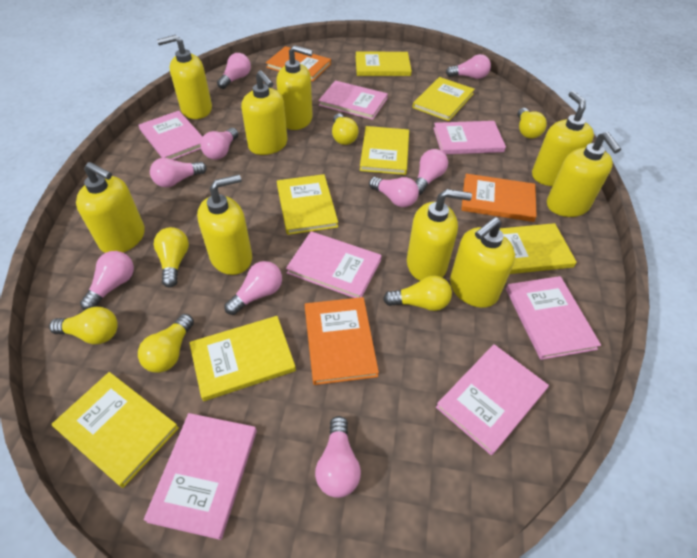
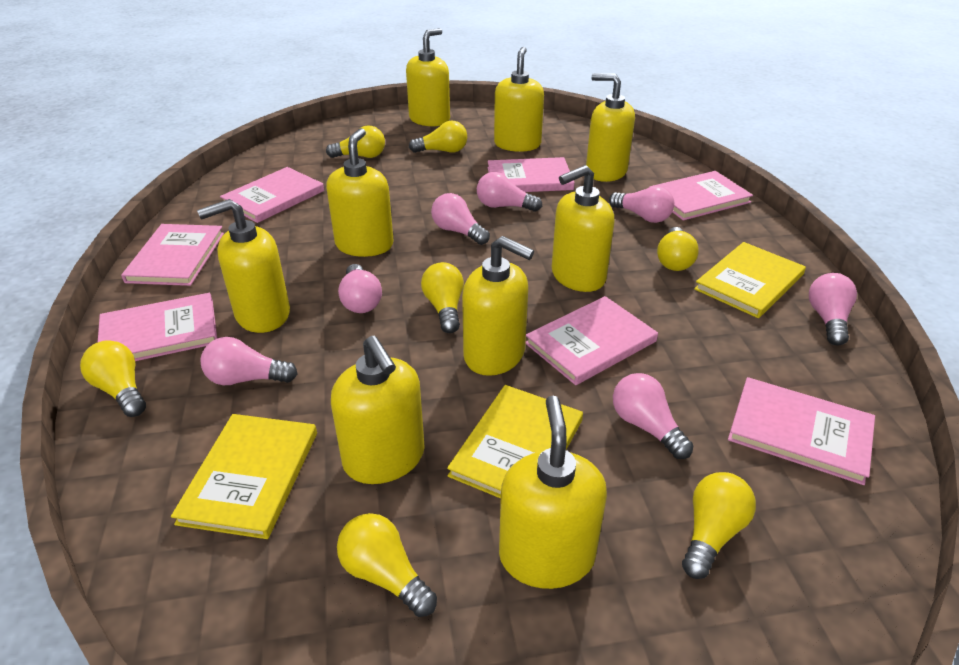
orange book: 3 -> 0
pink light bulb: 9 -> 7
yellow book: 7 -> 3
yellow light bulb: 6 -> 7

